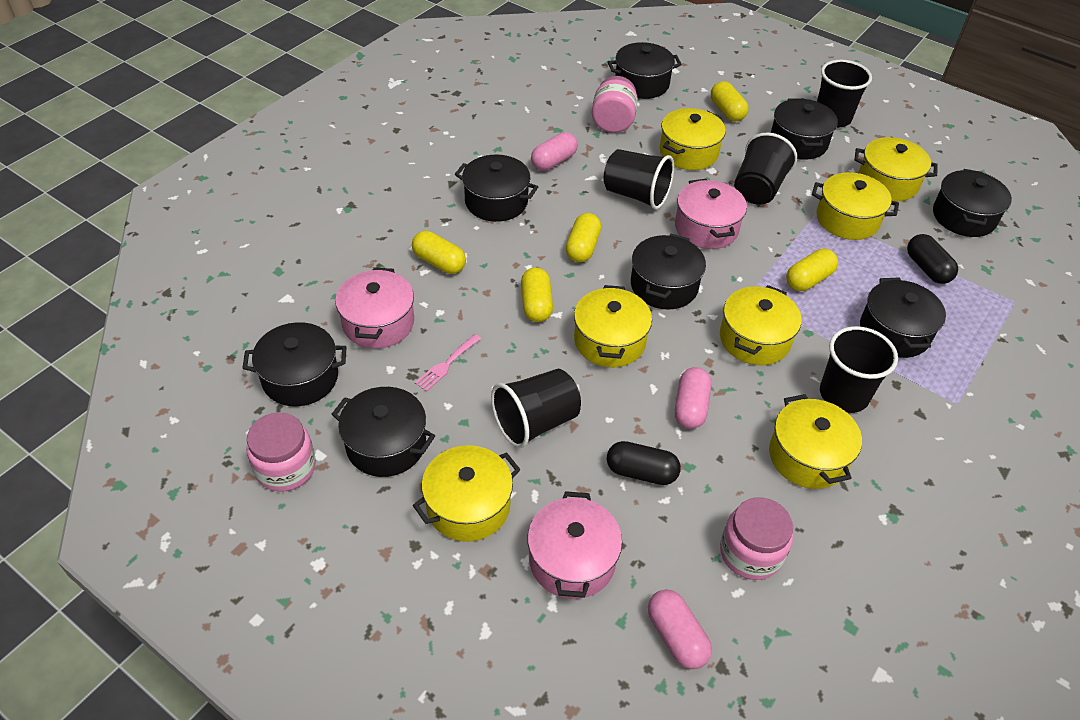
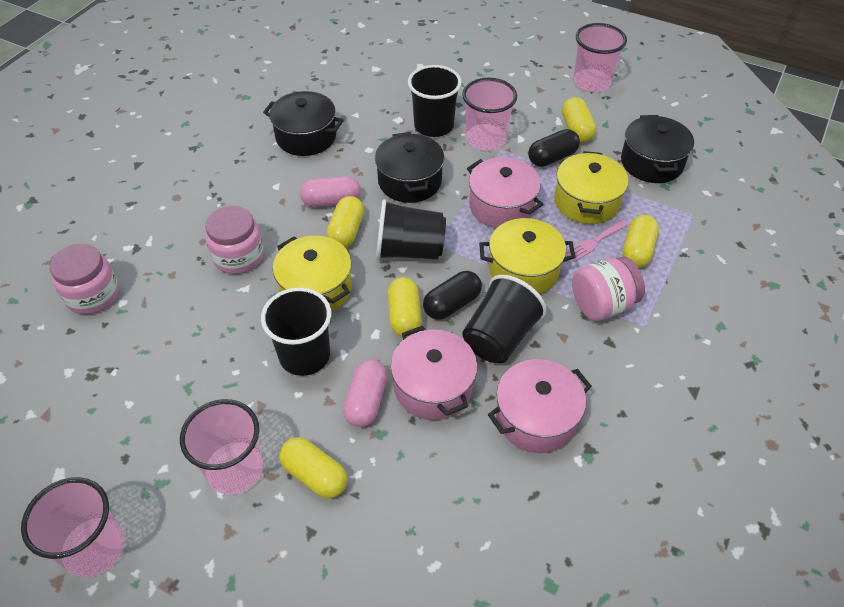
black cup: 5 -> 4
black pot: 8 -> 3
pink capsule: 3 -> 2
pink cup: 0 -> 4
yellow pot: 7 -> 3

